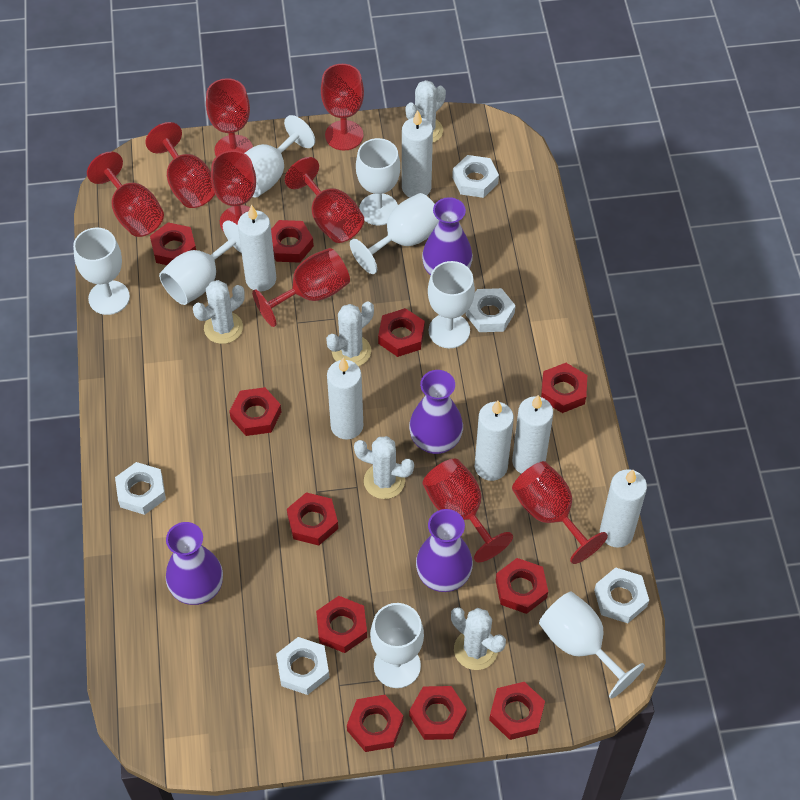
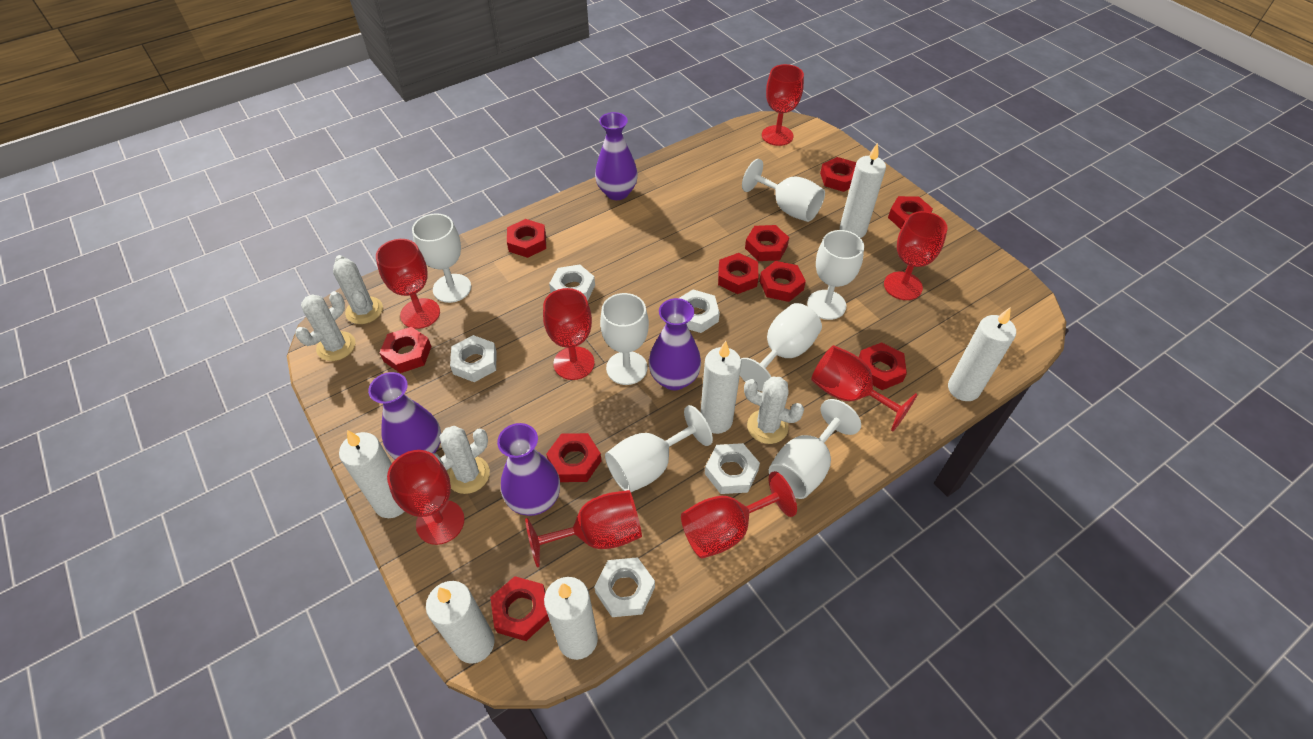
red goblet: 9 -> 8
red nut: 11 -> 10
white cactus: 5 -> 4
white goblet: 8 -> 7

